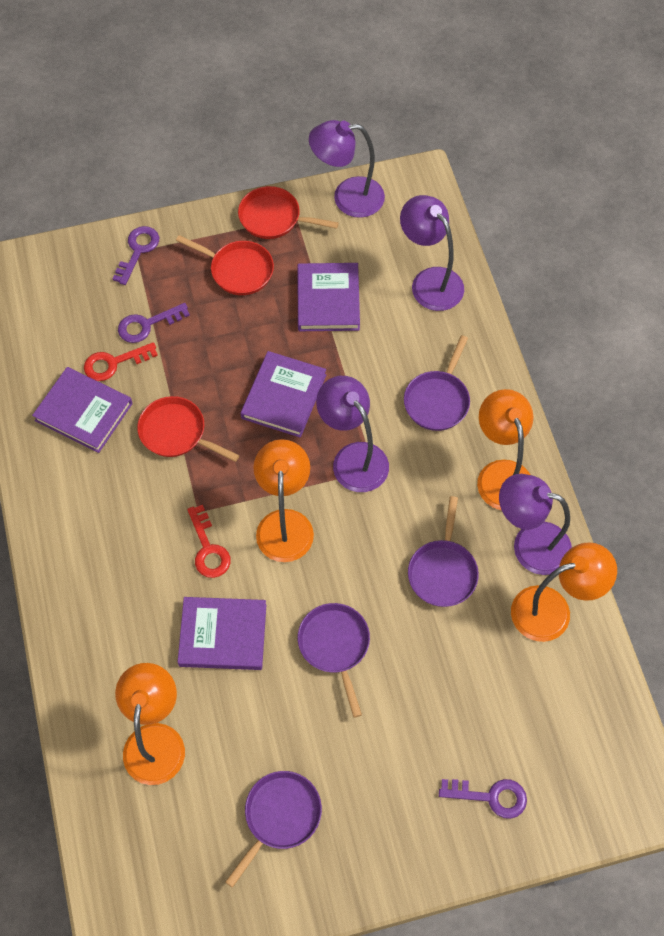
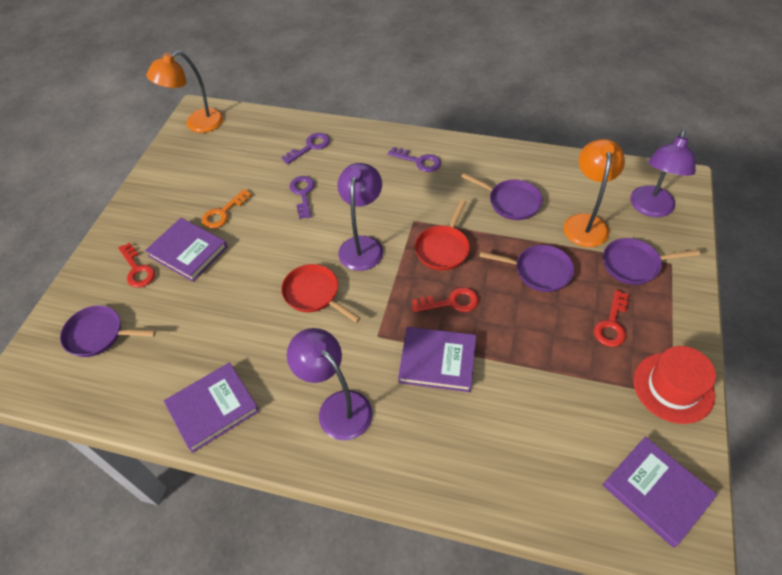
orange key: 0 -> 1
orange lamp: 4 -> 2
purple lamp: 4 -> 3
red hat: 0 -> 1
red key: 2 -> 3
red pan: 3 -> 2

